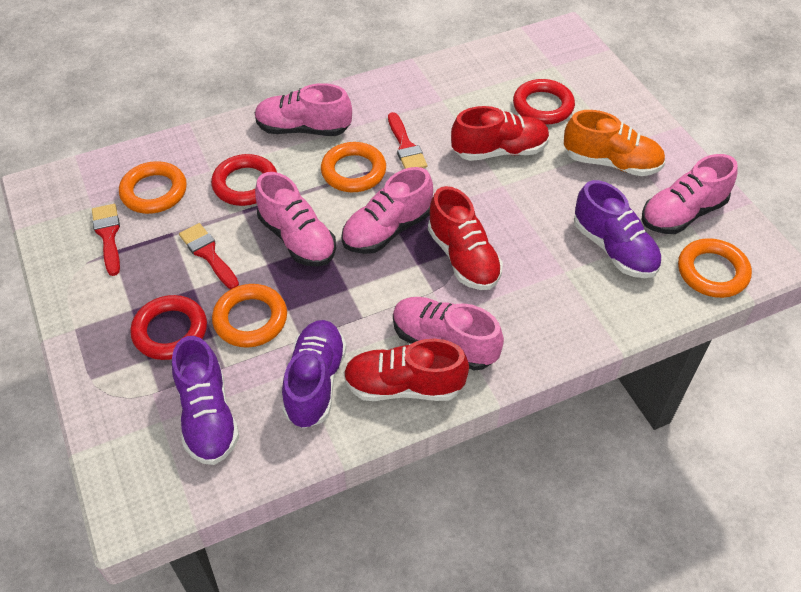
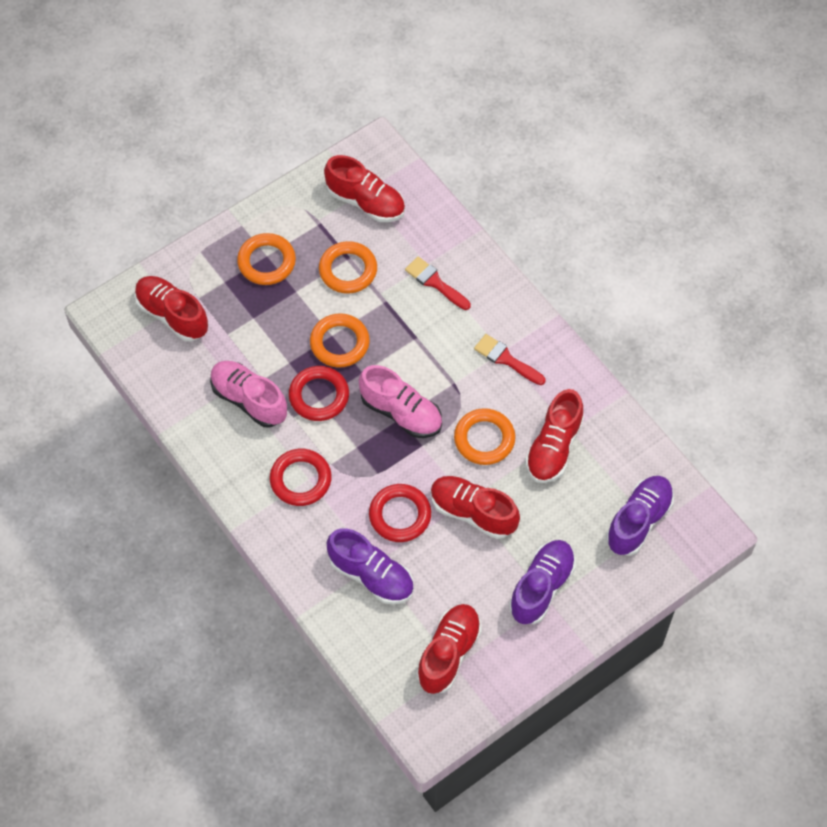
orange shoe: 1 -> 0
pink shoe: 5 -> 2
red brush: 3 -> 2
red shoe: 3 -> 5

